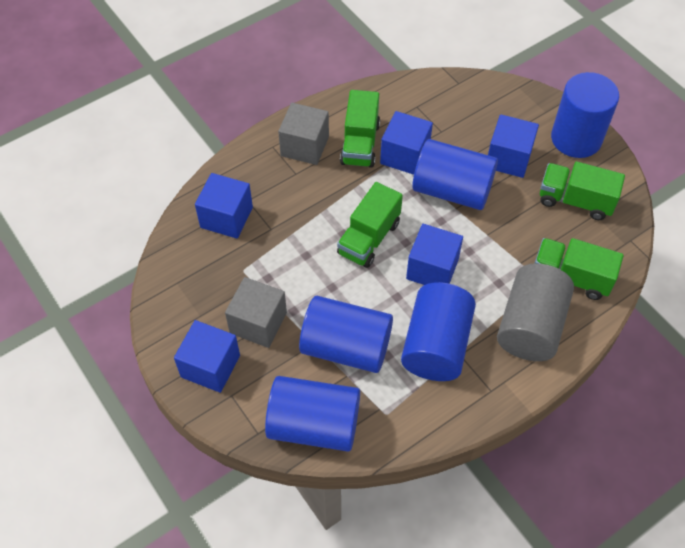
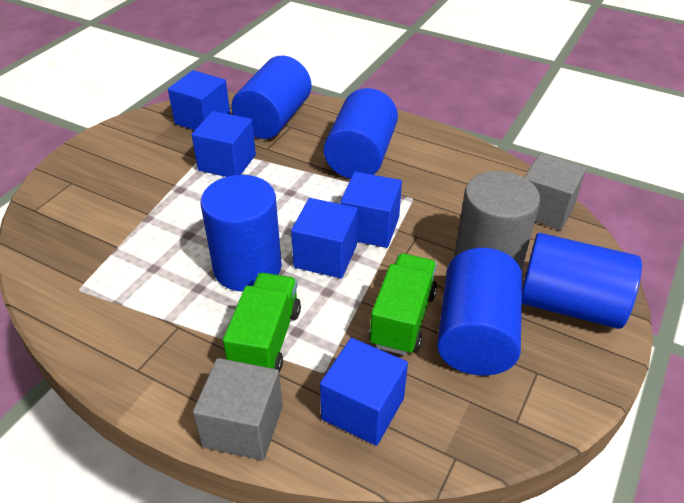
green truck: 4 -> 2

